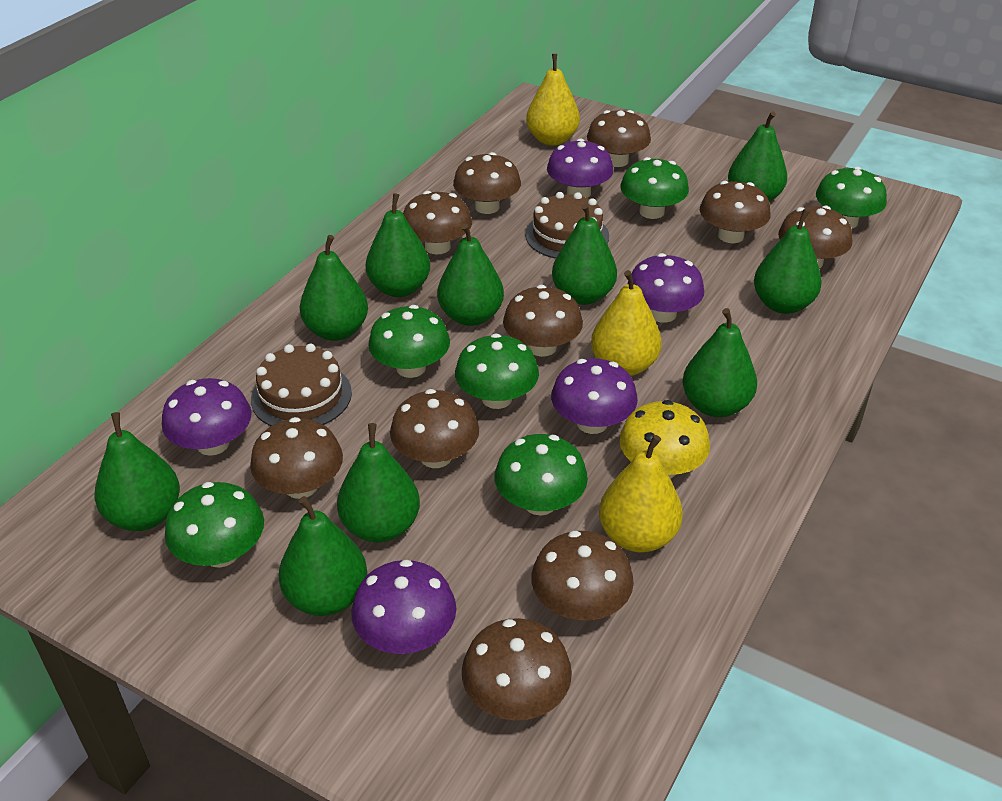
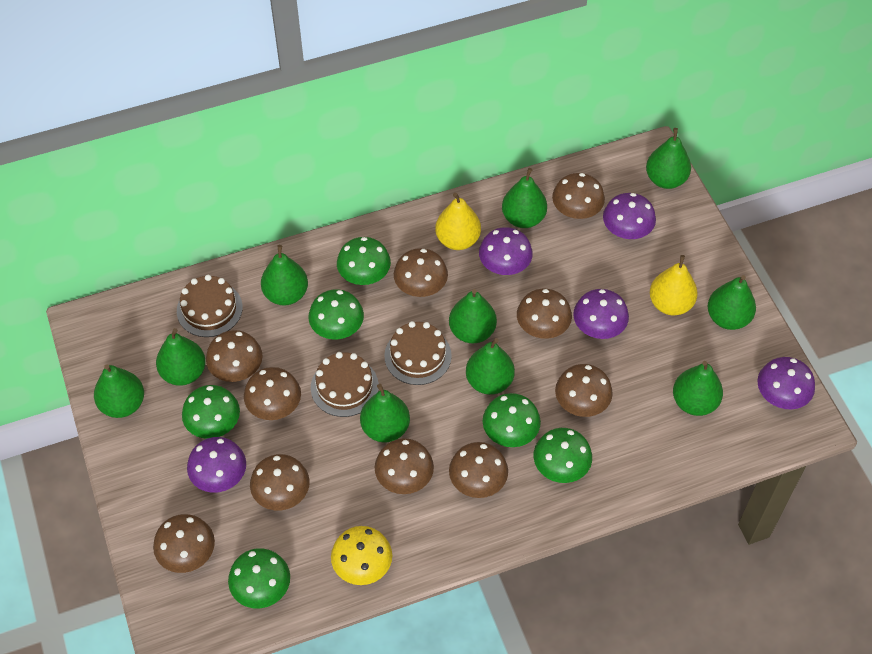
brown cake: 2 -> 3
yellow pear: 3 -> 2

